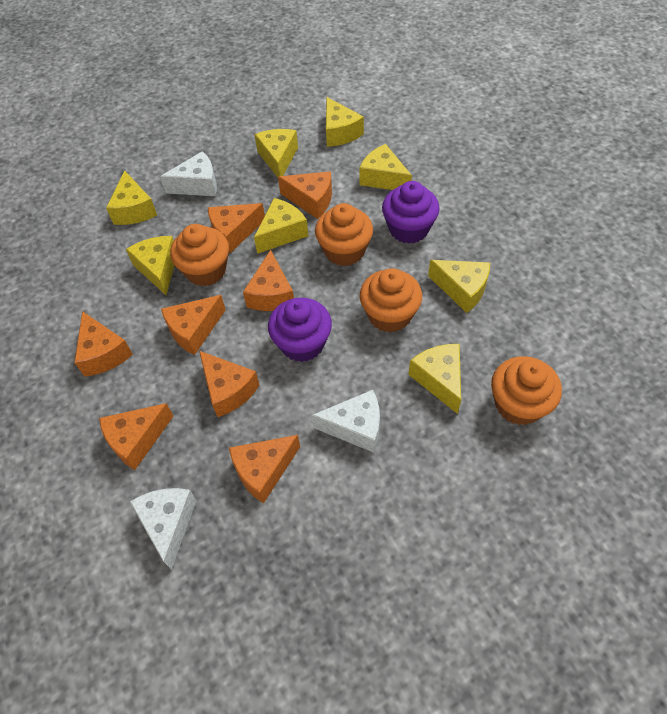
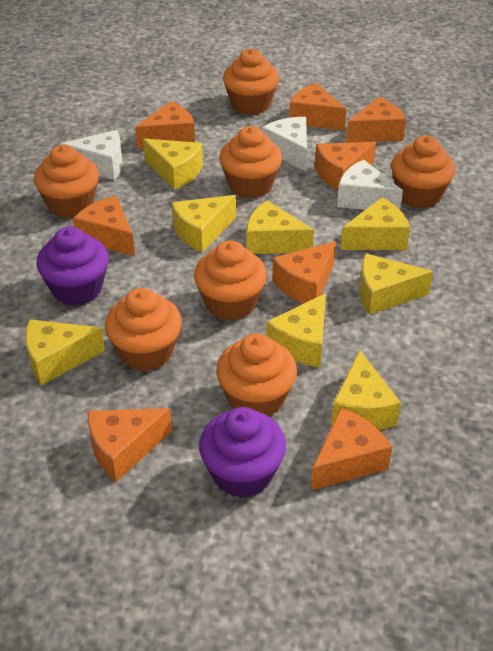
orange cupcake: 4 -> 7

